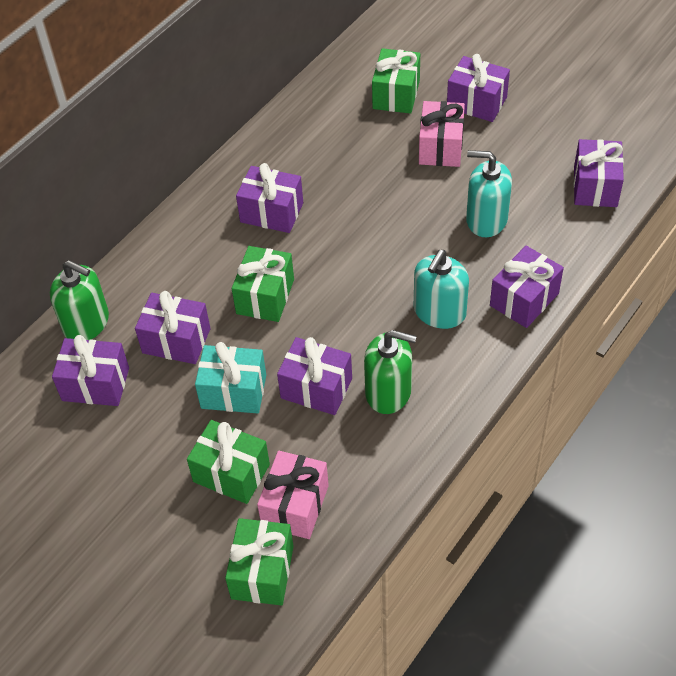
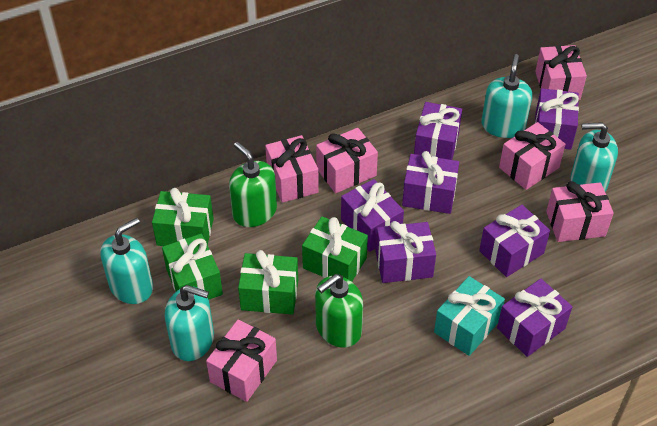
pink gift: 2 -> 6
turquoise soap dispenser: 2 -> 4

